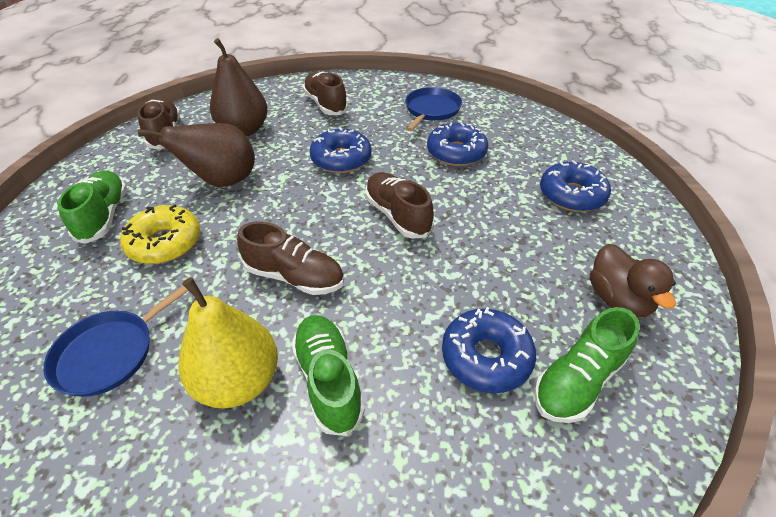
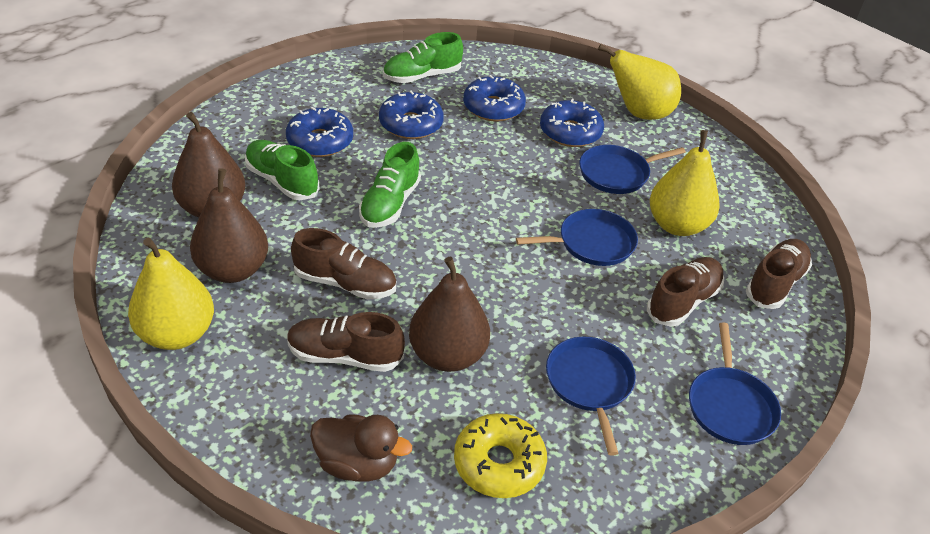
blue pan: 2 -> 4
brown pear: 2 -> 3
yellow pear: 1 -> 3

